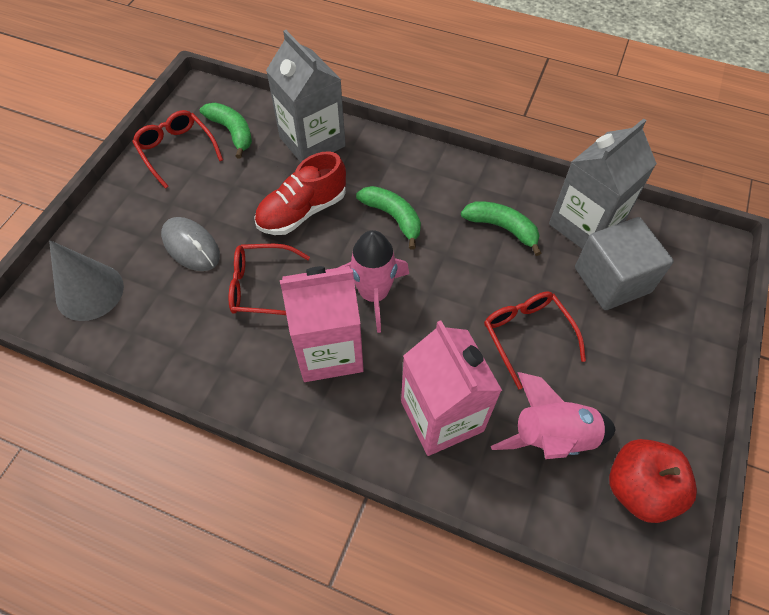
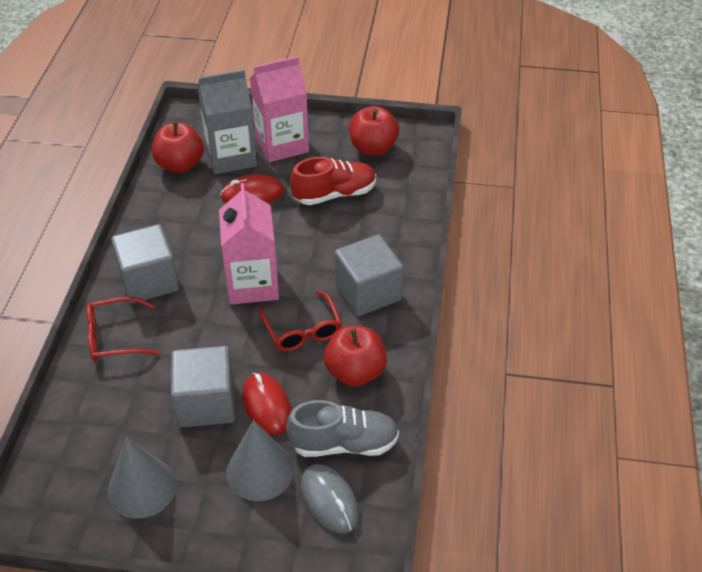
green banana: 3 -> 0
grey carton: 2 -> 1
grey cone: 1 -> 2
grey cube: 1 -> 3
grey shoe: 0 -> 1
pink rocket: 2 -> 0
red apple: 1 -> 3
red glasses: 3 -> 2
red mouse: 0 -> 2

